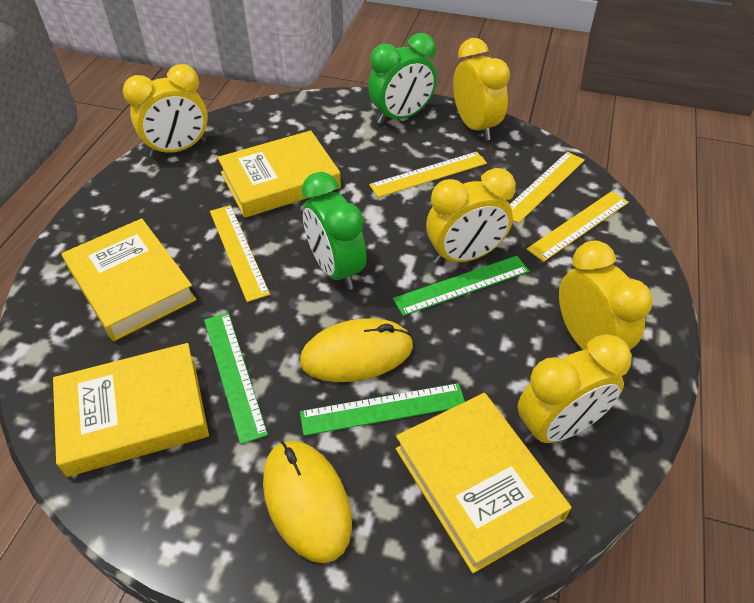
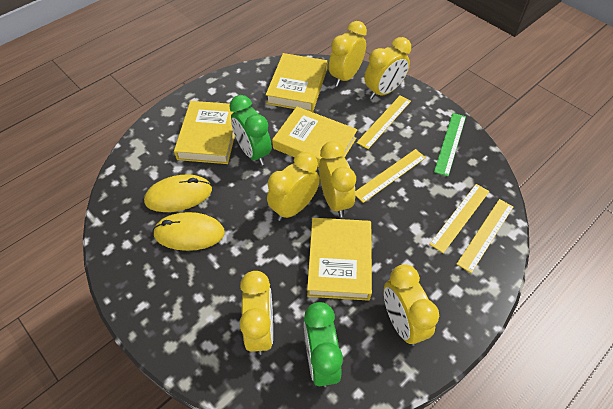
green ruler: 3 -> 1
yellow clock: 5 -> 6

